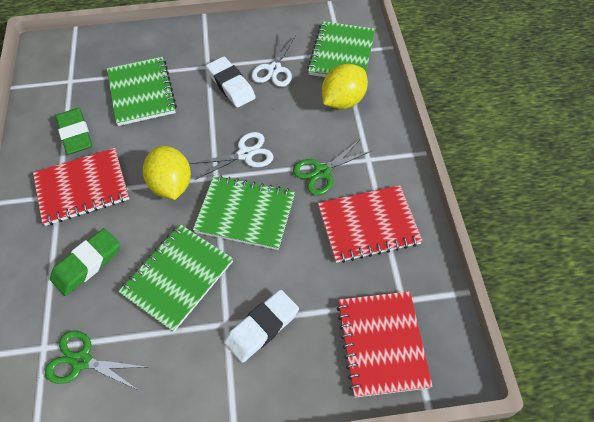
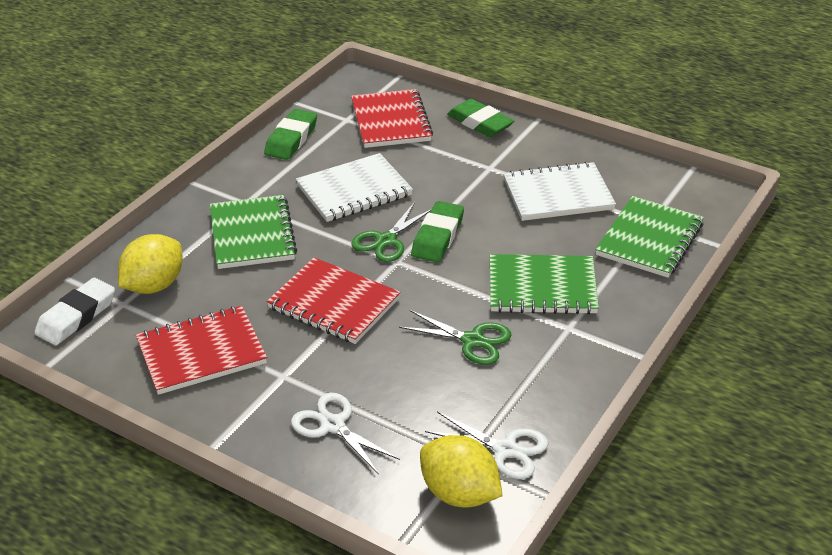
green eraser: 2 -> 3
green notebook: 4 -> 3
white eraser: 2 -> 1
white notebook: 0 -> 2

